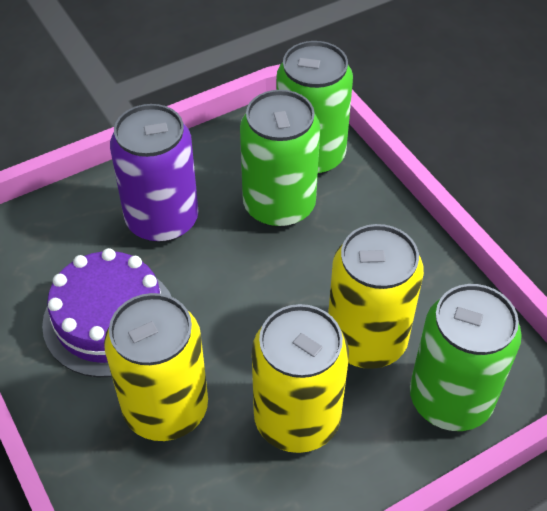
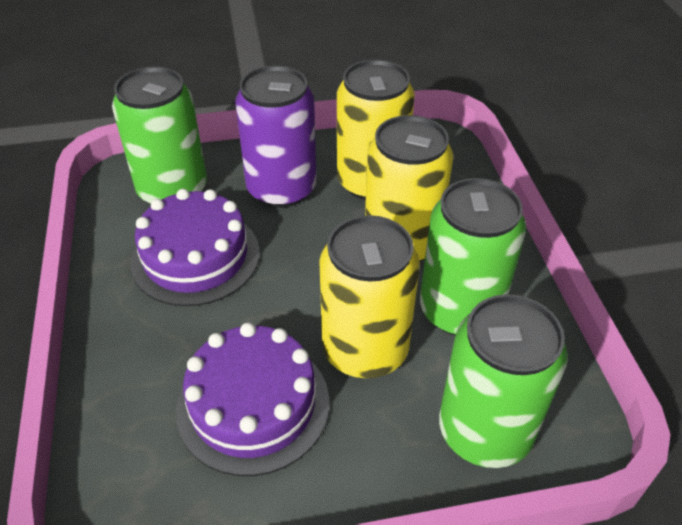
purple cake: 1 -> 2

